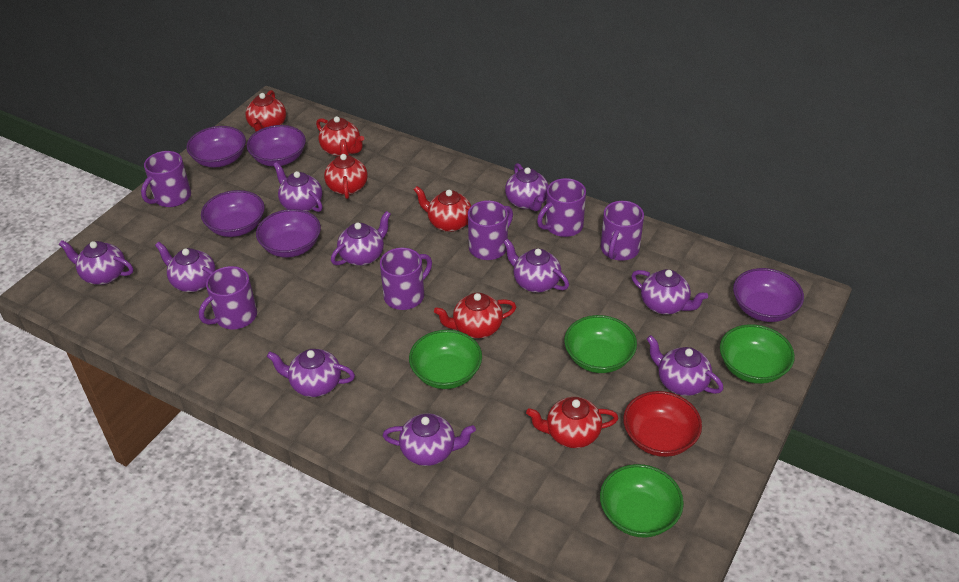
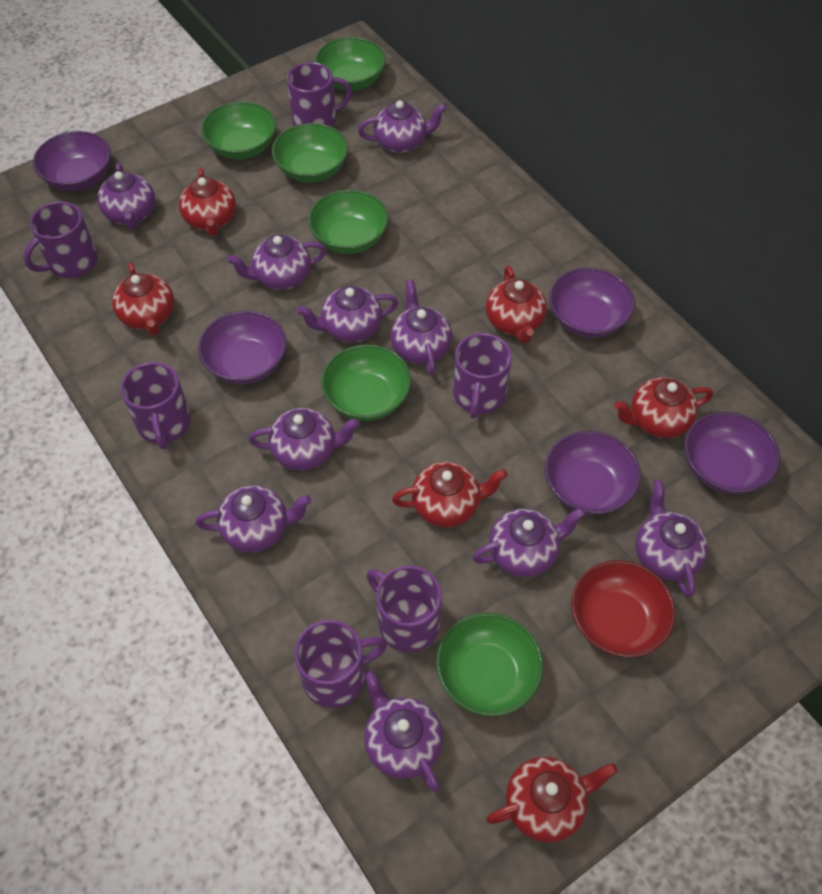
green bowl: 4 -> 6

